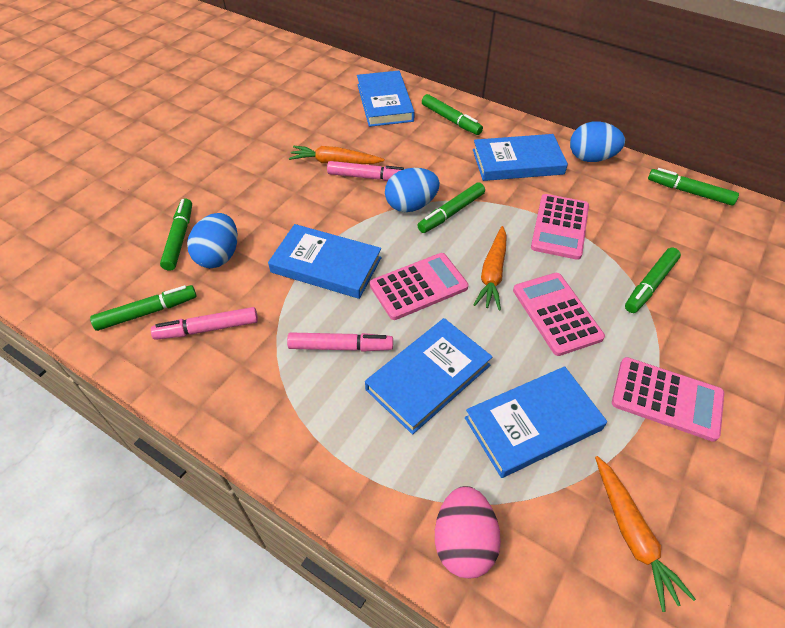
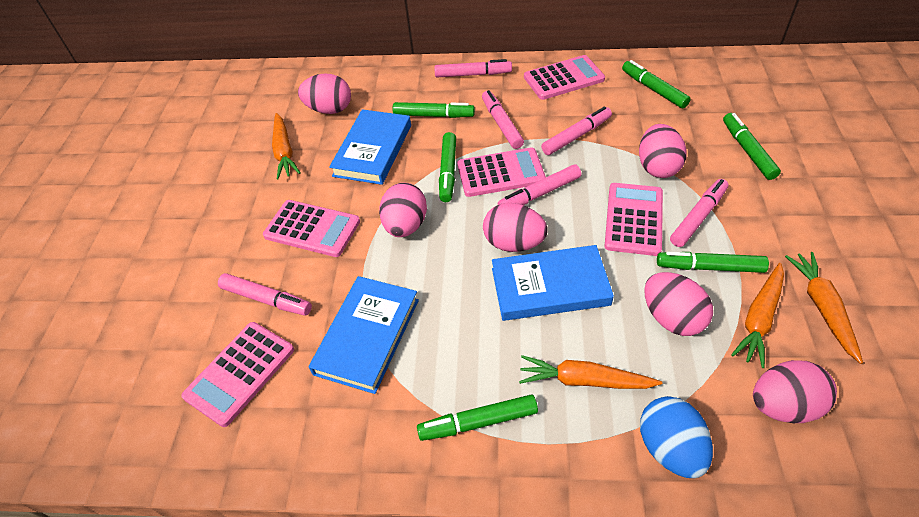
blue book: 5 -> 3
blue egg: 3 -> 1
orange carrot: 3 -> 4
pink calculator: 4 -> 5
pink egg: 1 -> 6
pink marker: 3 -> 6

